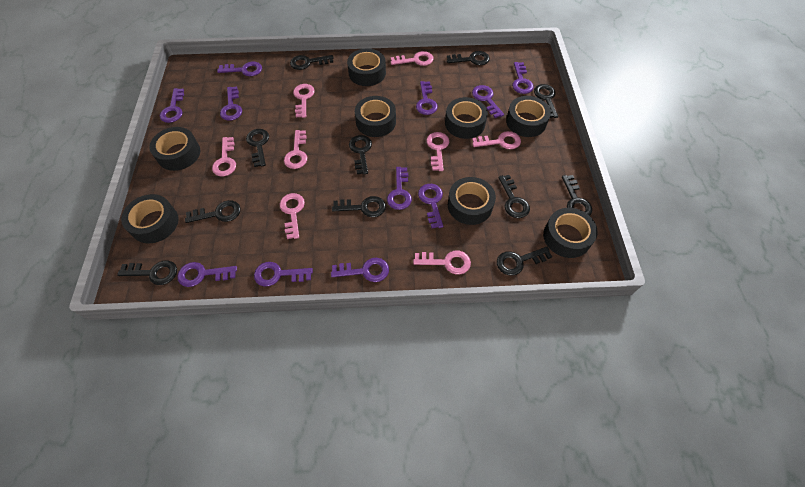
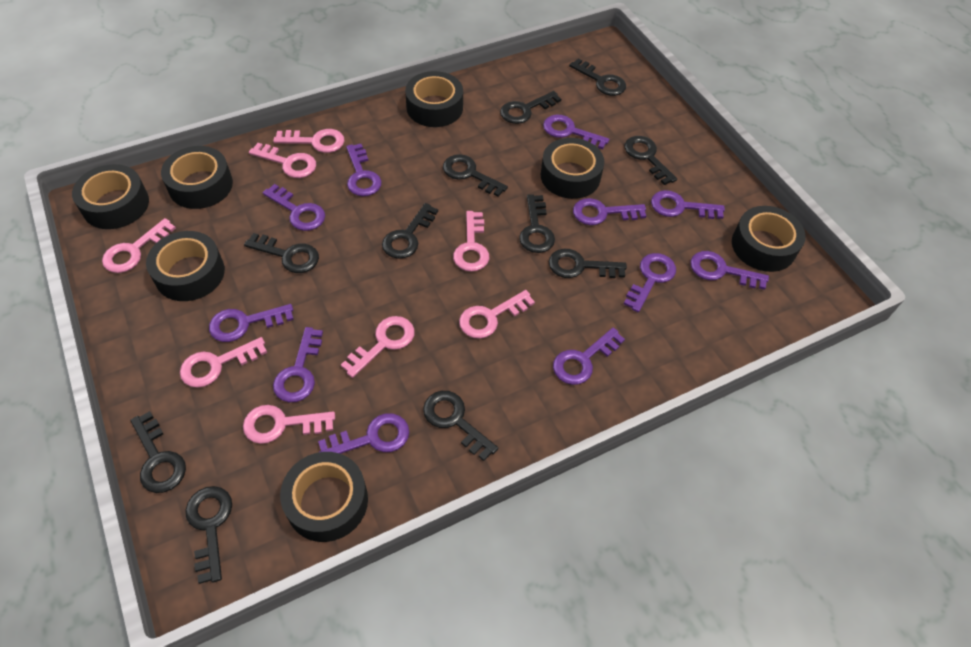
black tape: 8 -> 7

